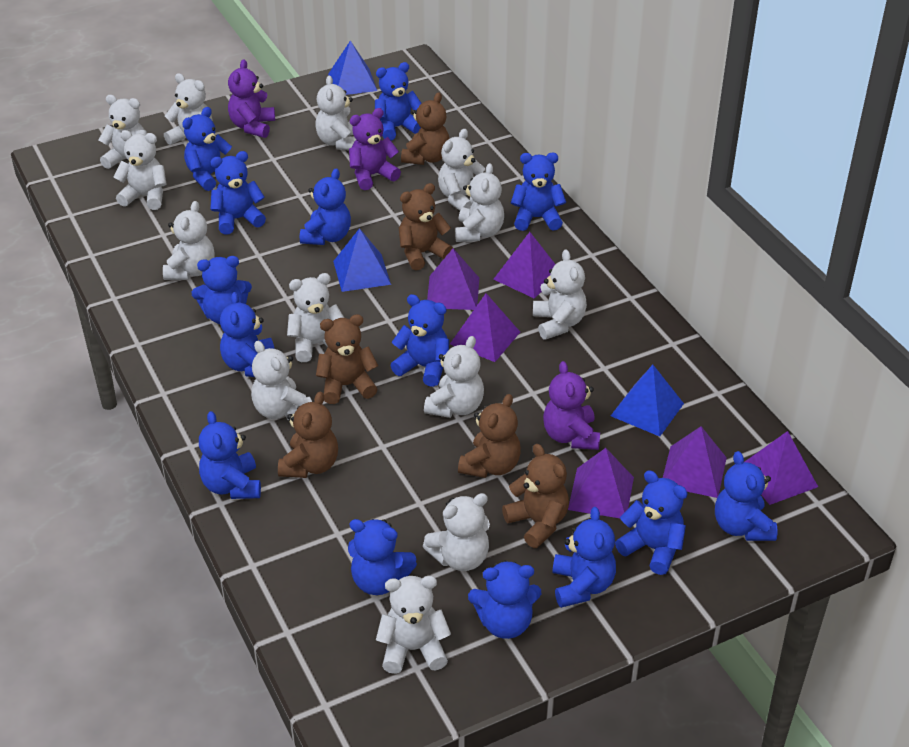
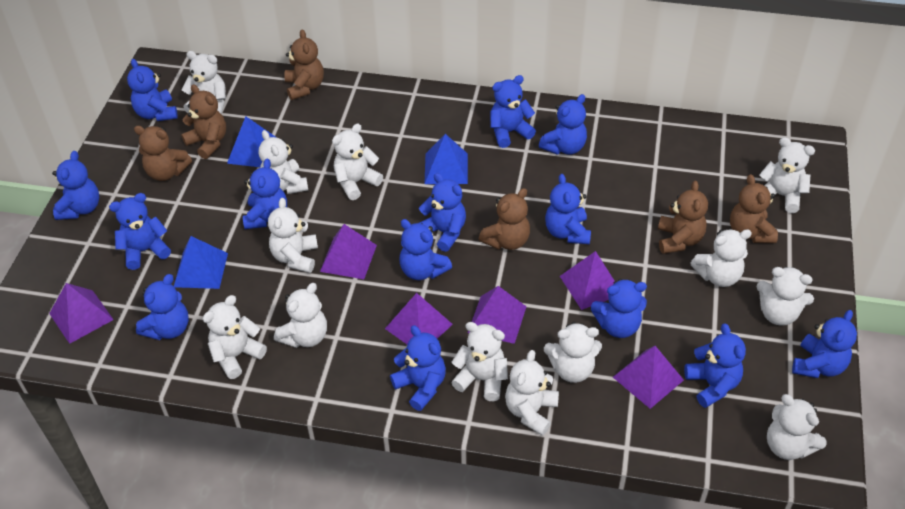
purple teddy bear: 3 -> 0

